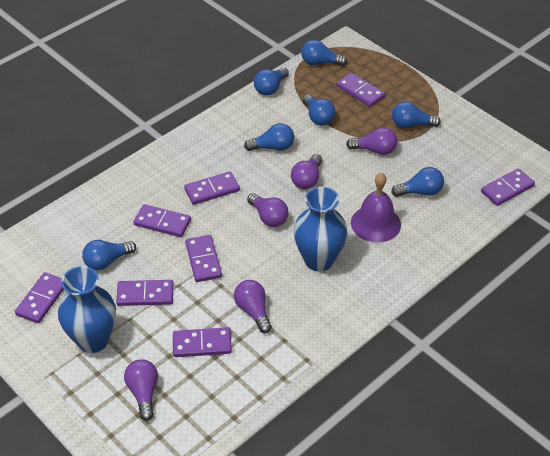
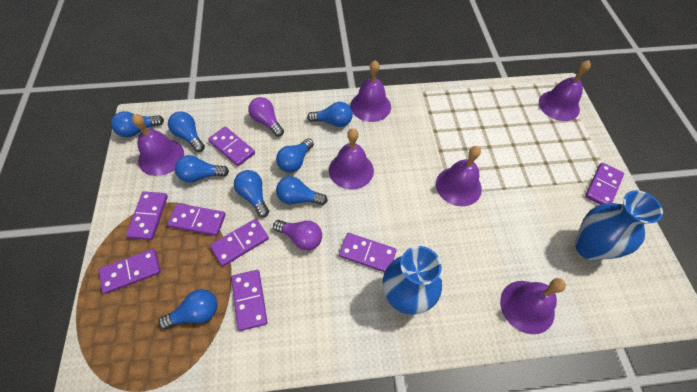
blue light bulb: 7 -> 8
purple bell: 1 -> 6
purple light bulb: 5 -> 2

